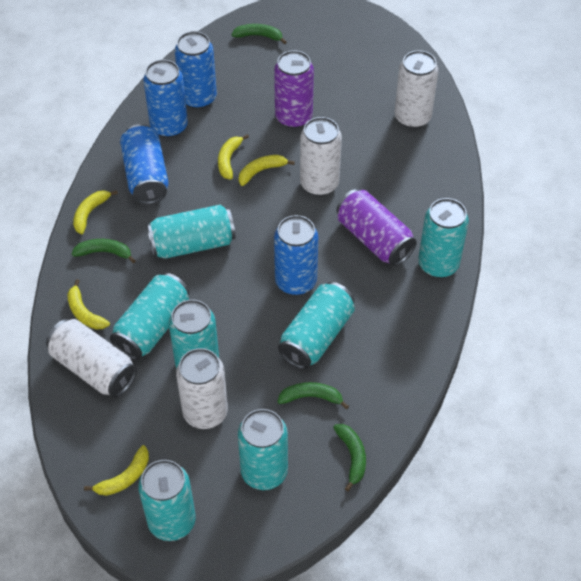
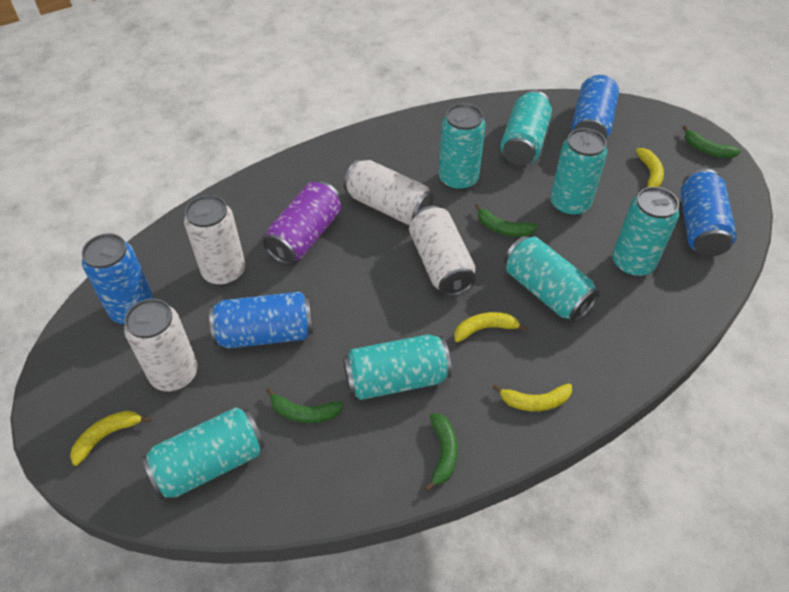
purple can: 2 -> 1
yellow banana: 5 -> 4

